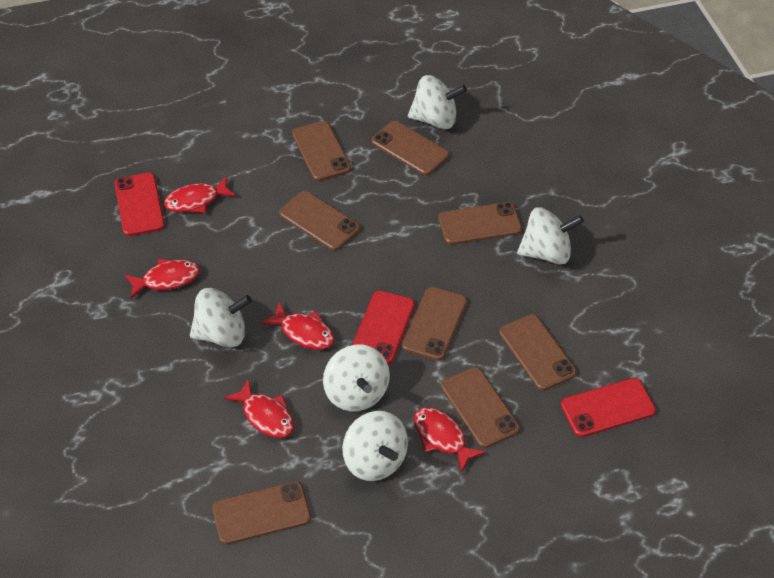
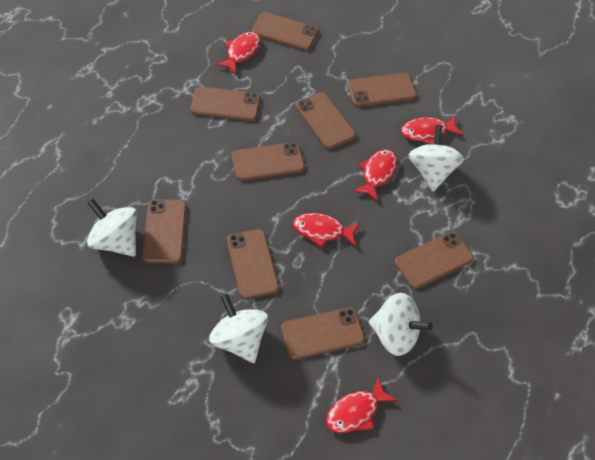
brown phone: 8 -> 9
red phone: 3 -> 0
white spinning top: 5 -> 4

